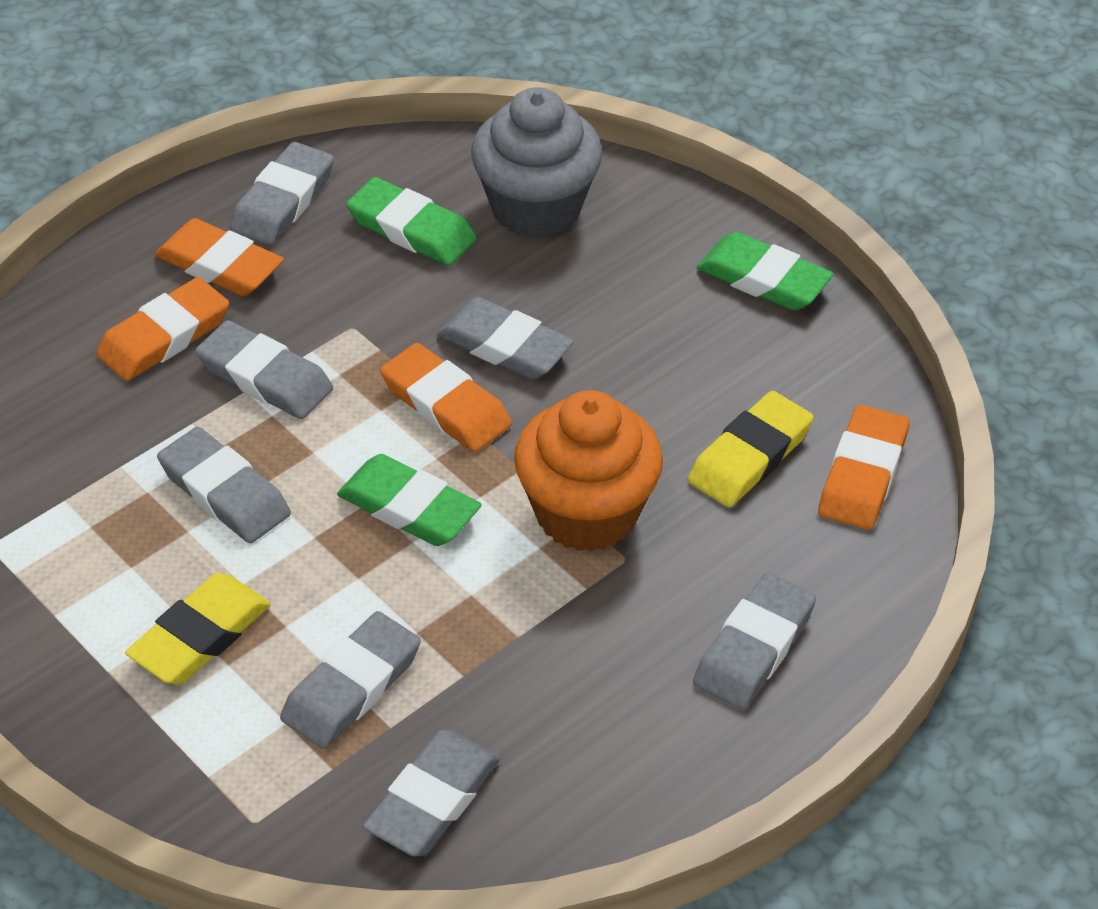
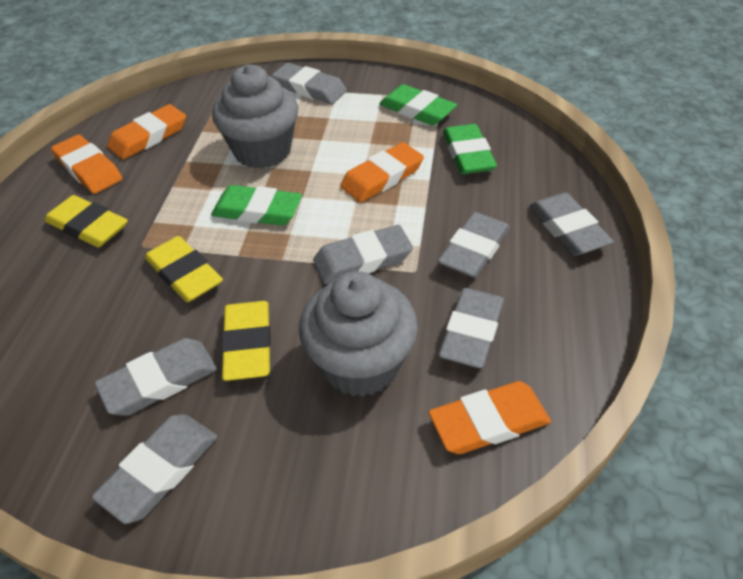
grey cupcake: 1 -> 2
orange cupcake: 1 -> 0
yellow eraser: 2 -> 3

